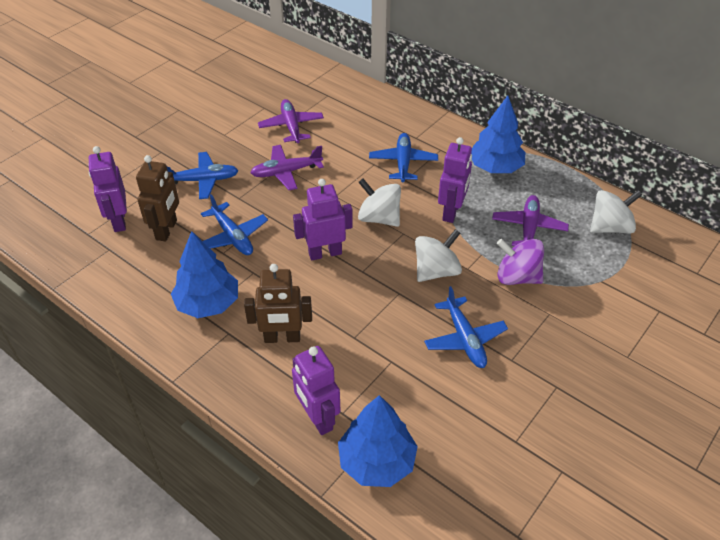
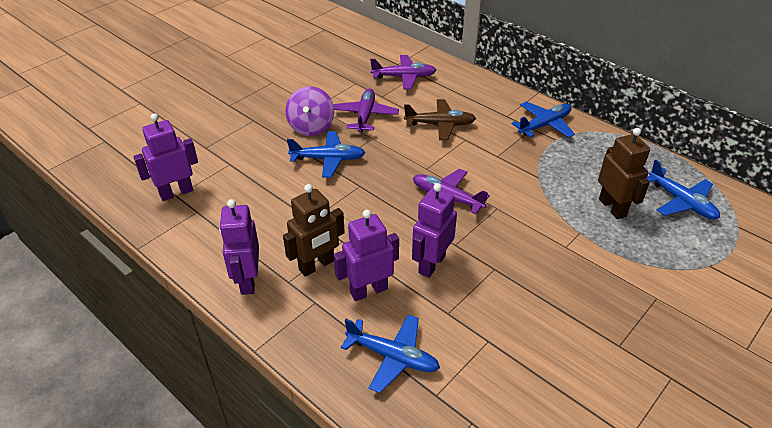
blue tree: 3 -> 0
brown plane: 0 -> 1
white spinning top: 3 -> 0

